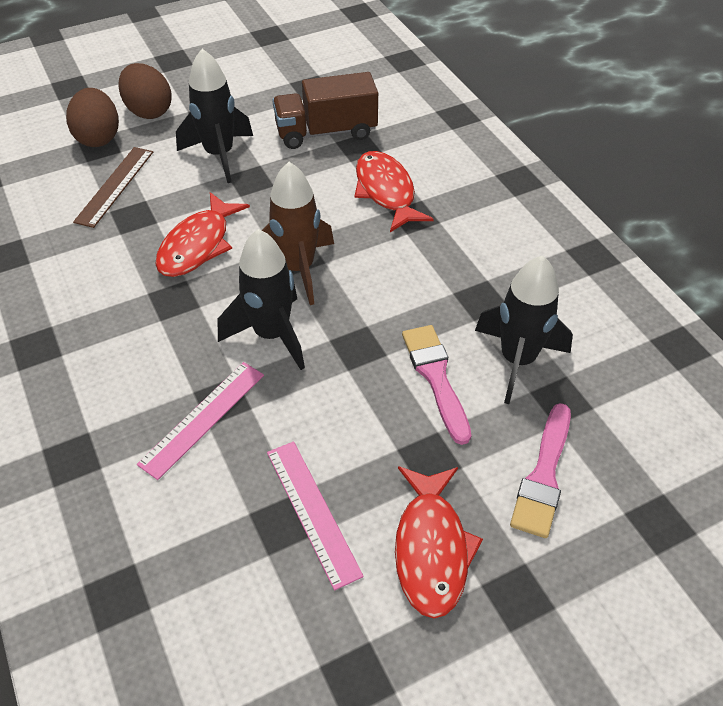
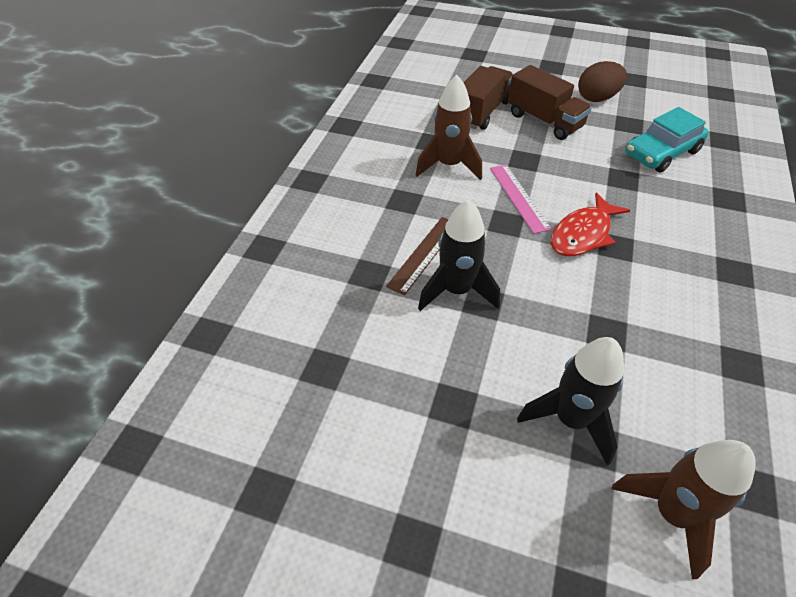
black rocket: 3 -> 2
brown egg: 2 -> 1
brown rocket: 1 -> 2
brown truck: 1 -> 2
pink brush: 2 -> 0
pink ruler: 2 -> 1
red fish: 3 -> 1
turquoise car: 0 -> 1

